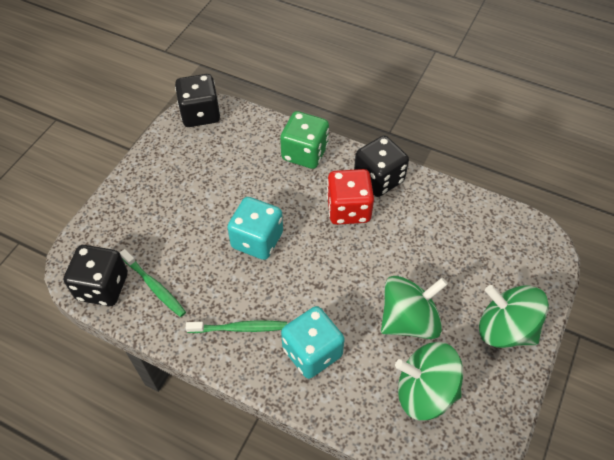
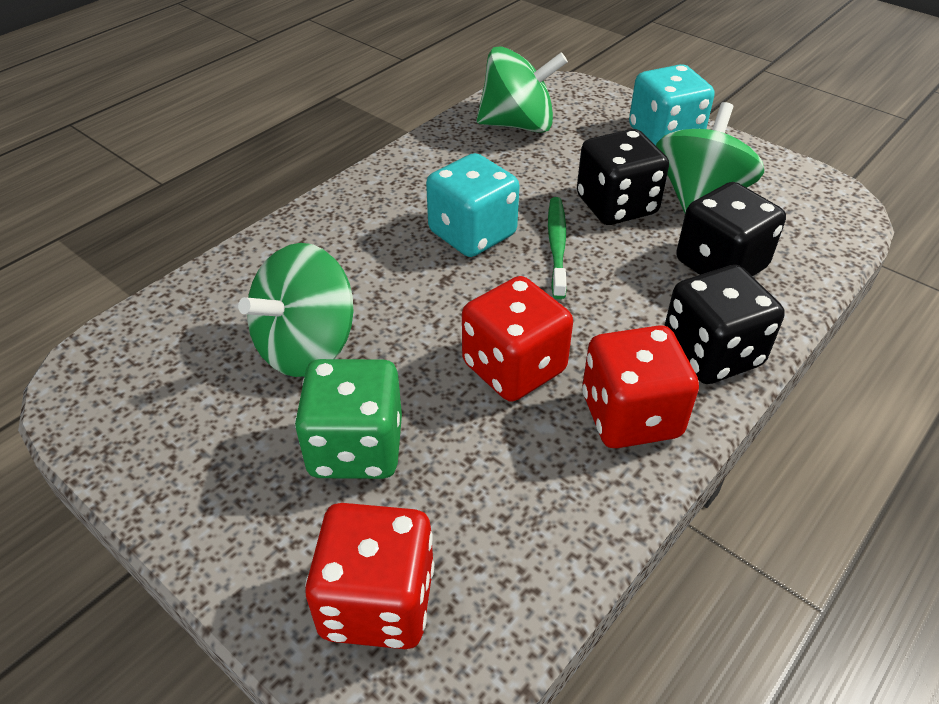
green toothbrush: 2 -> 1
red dice: 1 -> 3

